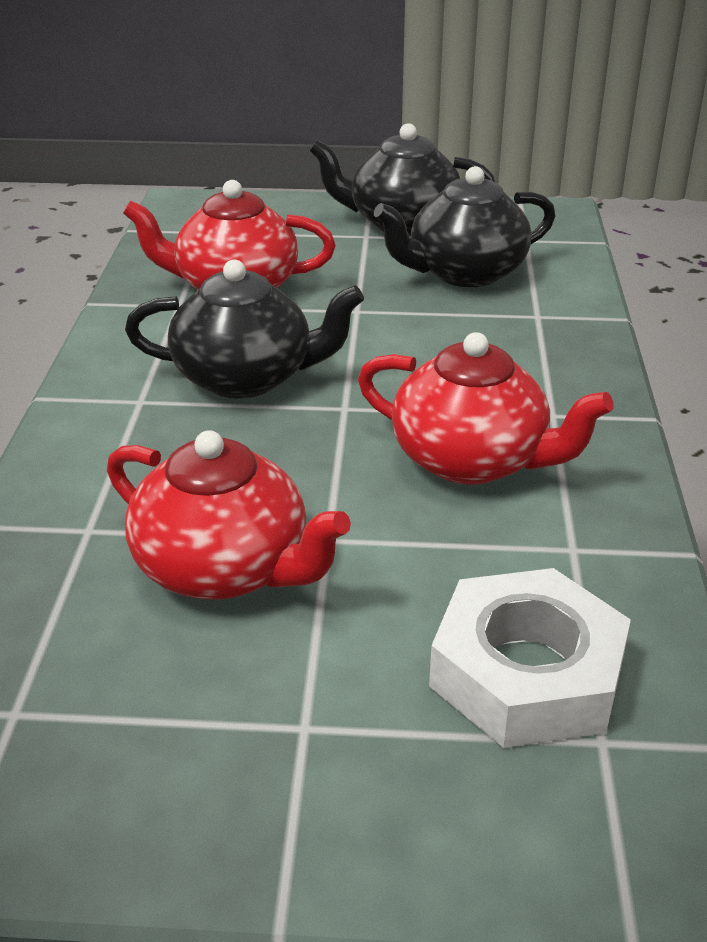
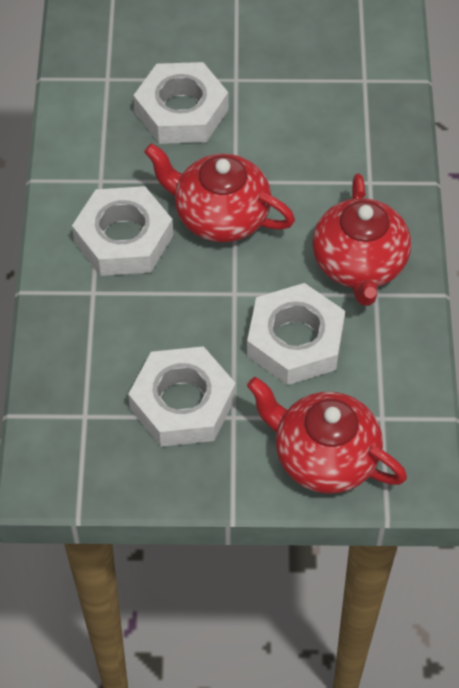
black teapot: 3 -> 0
white nut: 1 -> 4

